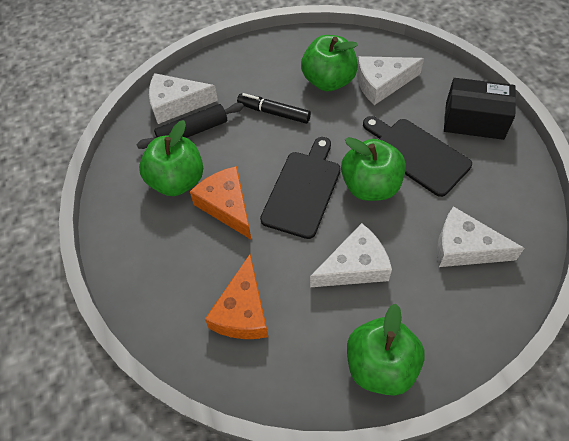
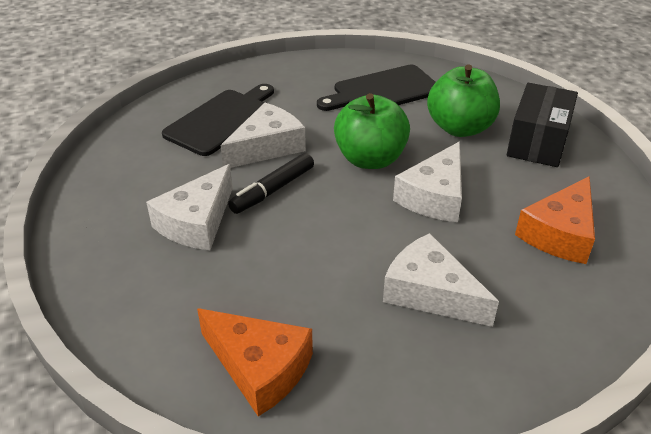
black rolling pin: 1 -> 0
green apple: 4 -> 2

